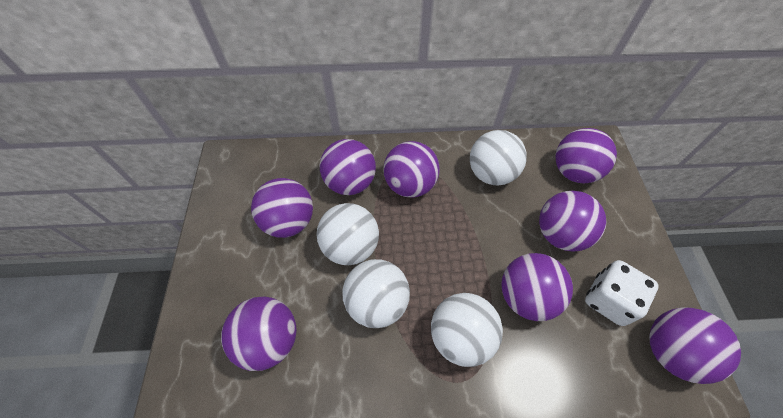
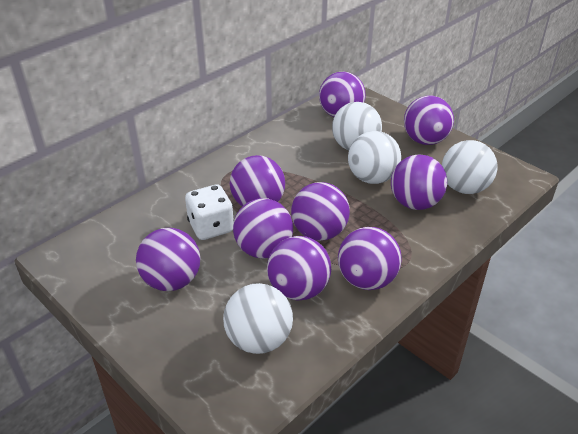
purple ball: 8 -> 9

